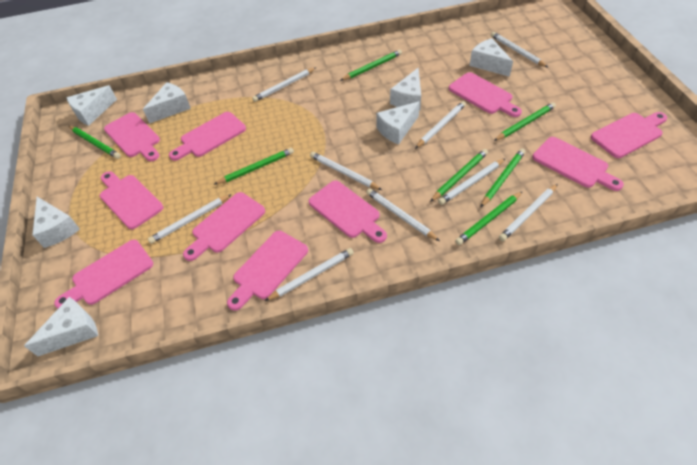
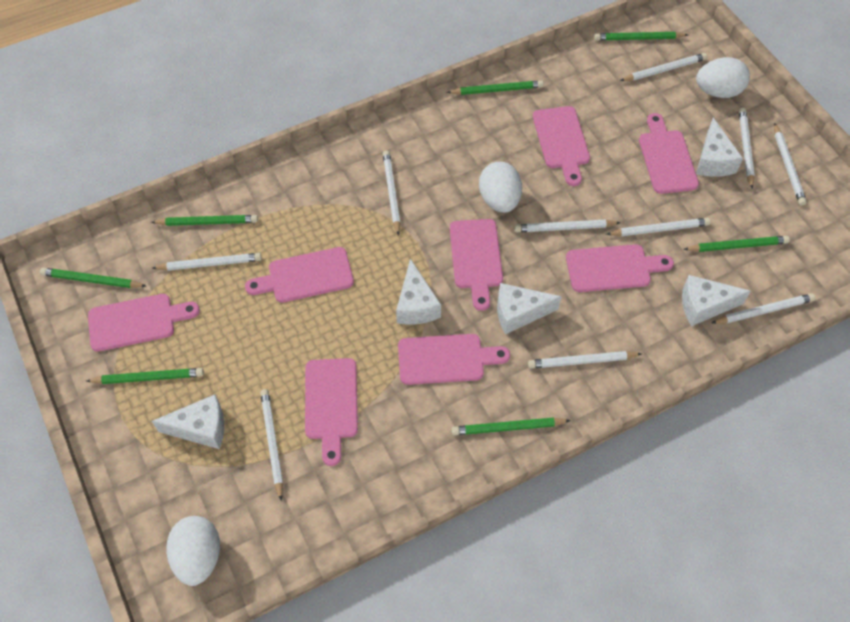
pink cutting board: 10 -> 8
white cheese: 7 -> 5
white egg: 0 -> 3
white pencil: 9 -> 10

